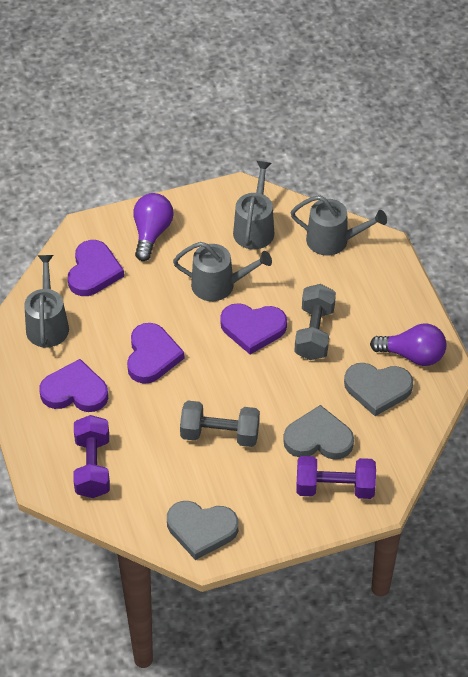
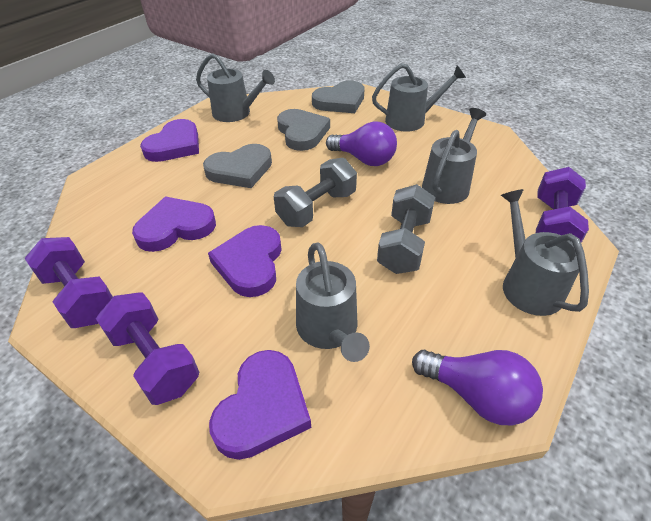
grey watering can: 4 -> 5
purple dumbbell: 2 -> 3

